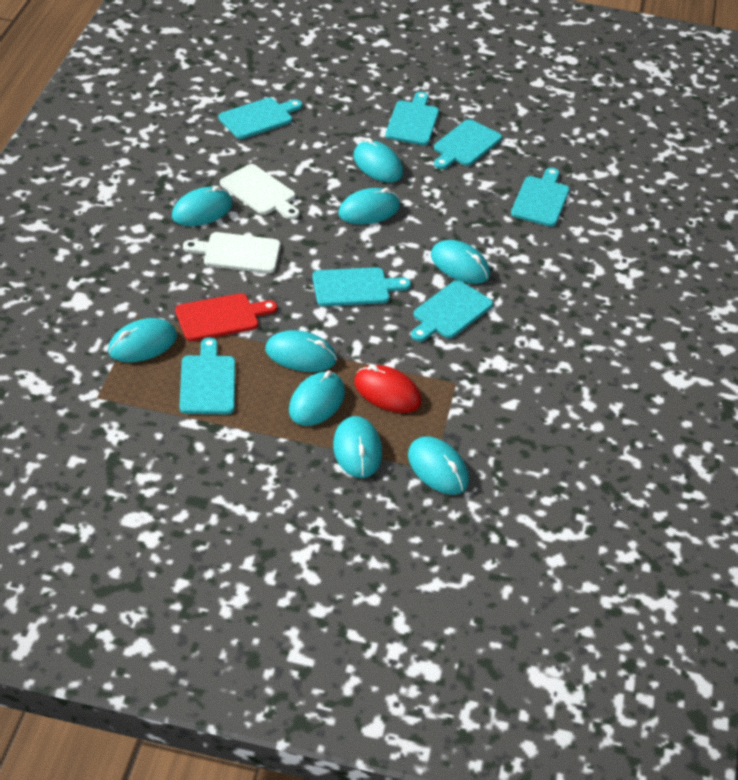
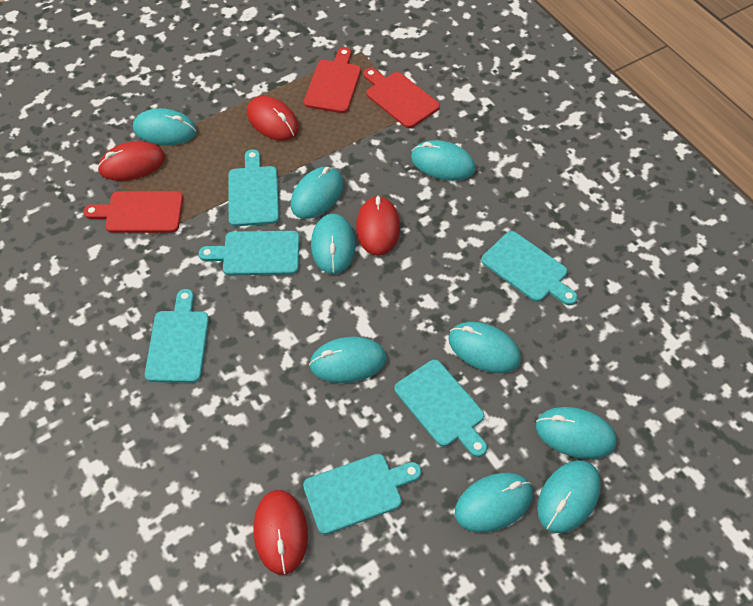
red cutting board: 1 -> 3
red mouse: 1 -> 4
turquoise cutting board: 7 -> 6
white cutting board: 2 -> 0

